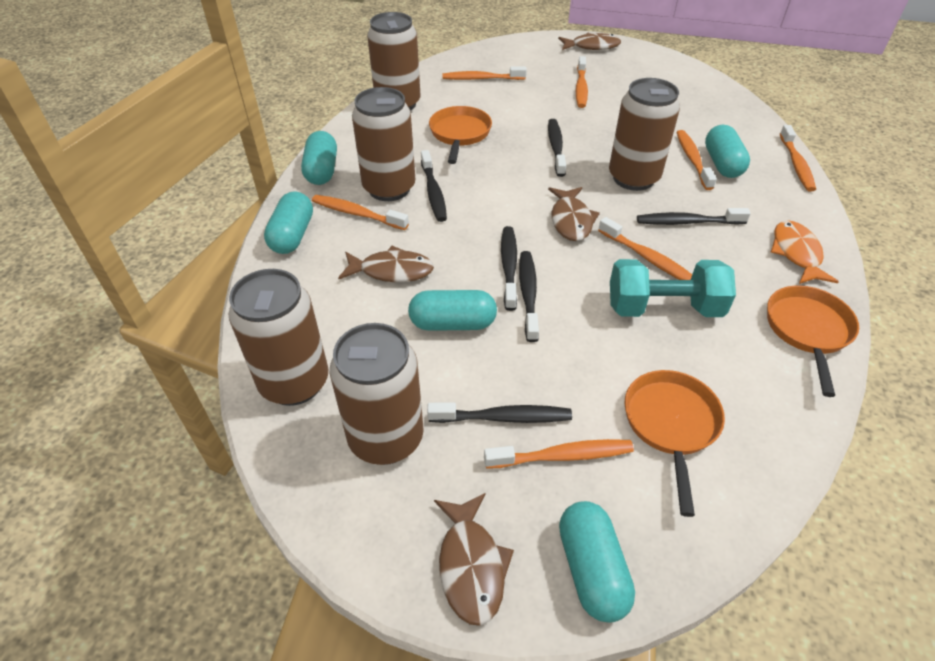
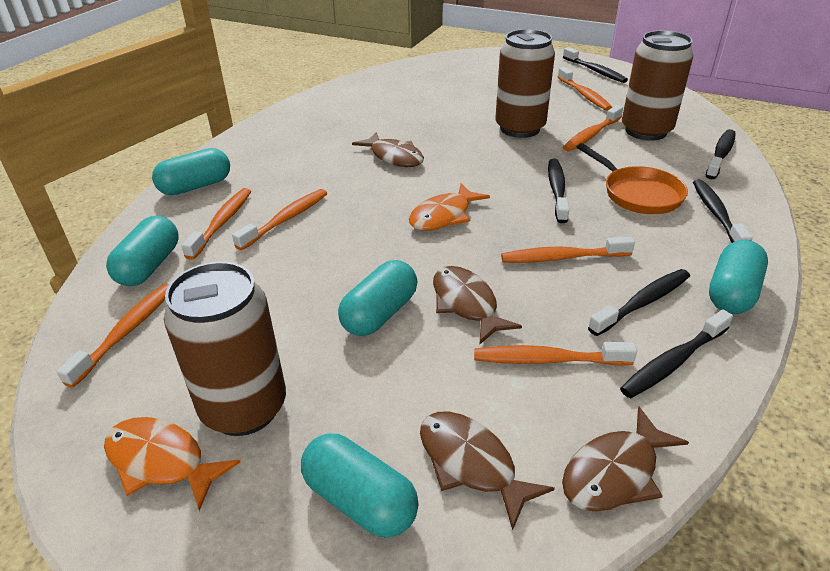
brown can: 5 -> 3
orange fish: 1 -> 2
orange pan: 3 -> 1
turquoise dumbbell: 1 -> 0

